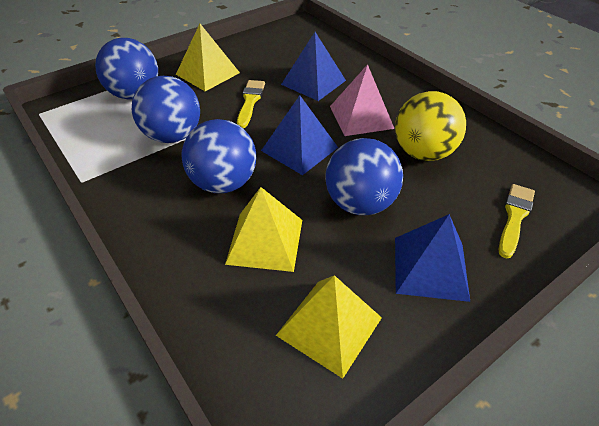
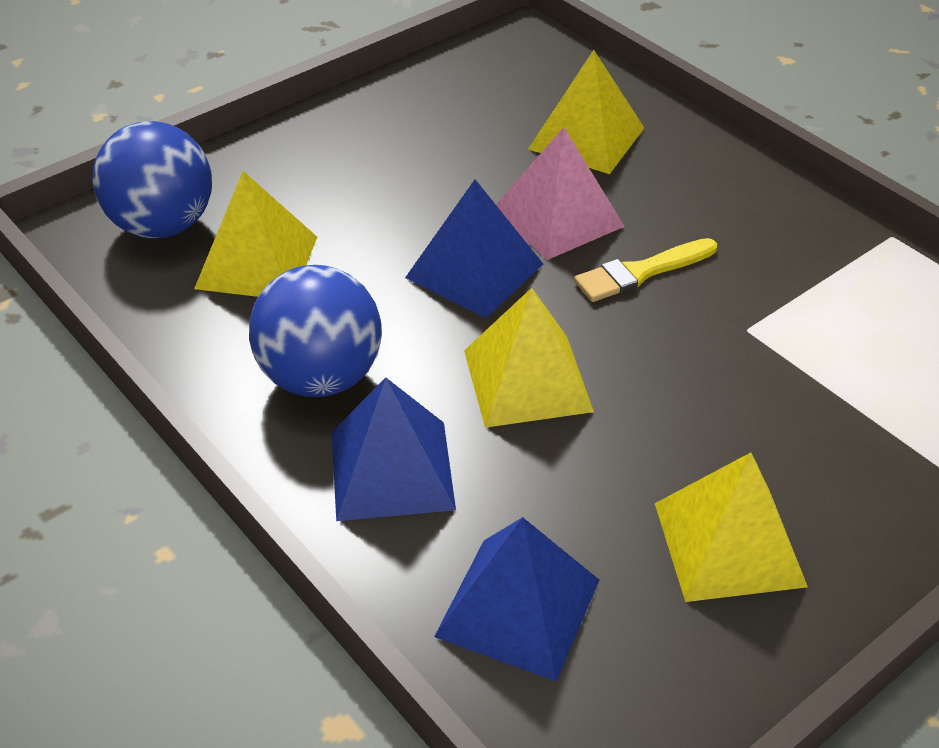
blue ball: 4 -> 2
yellow ball: 1 -> 0
yellow brush: 2 -> 1
yellow pyramid: 3 -> 4

